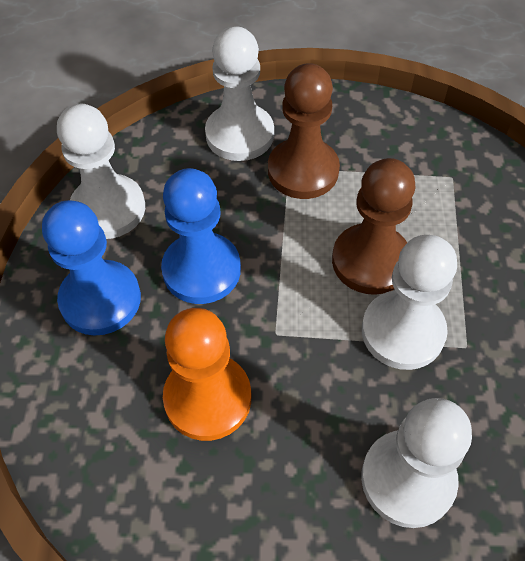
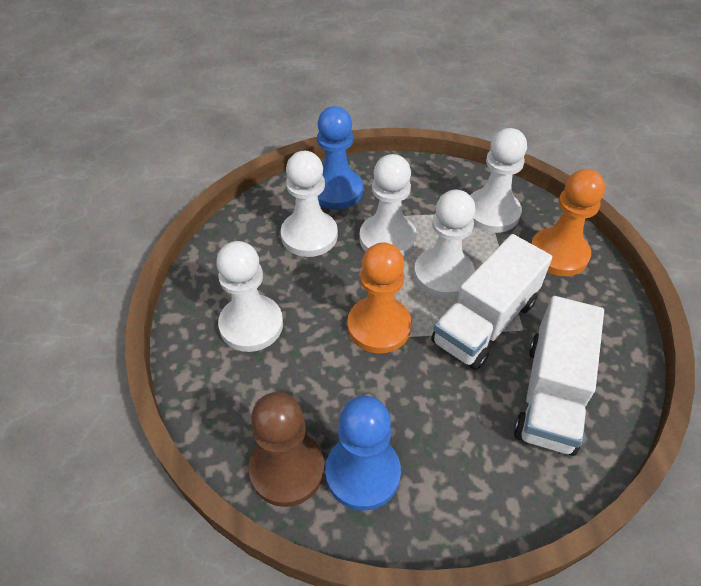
brown pawn: 2 -> 1
orange pawn: 1 -> 2
white pawn: 4 -> 5
white truck: 0 -> 2

